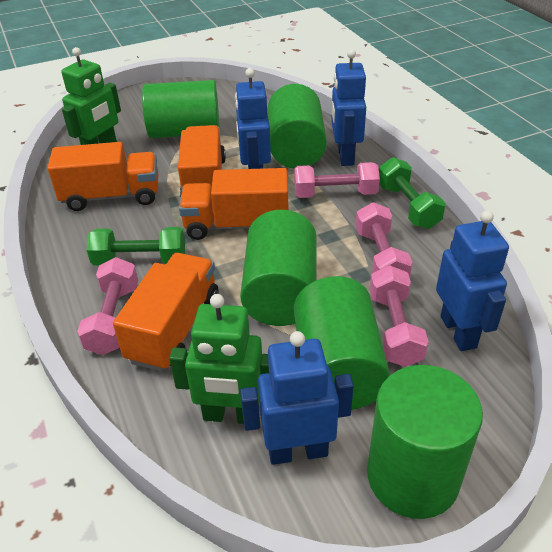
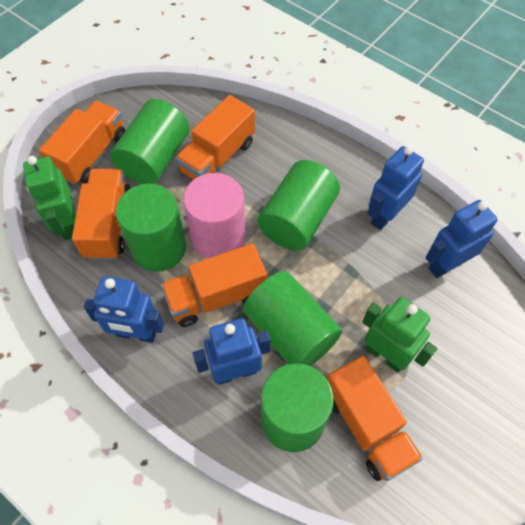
green dumbbell: 2 -> 0
orange truck: 4 -> 5
pink cylinder: 0 -> 1
pink dumbbell: 4 -> 0

